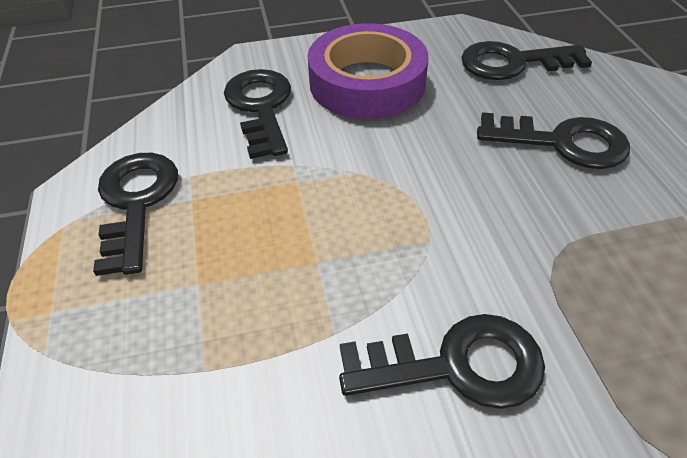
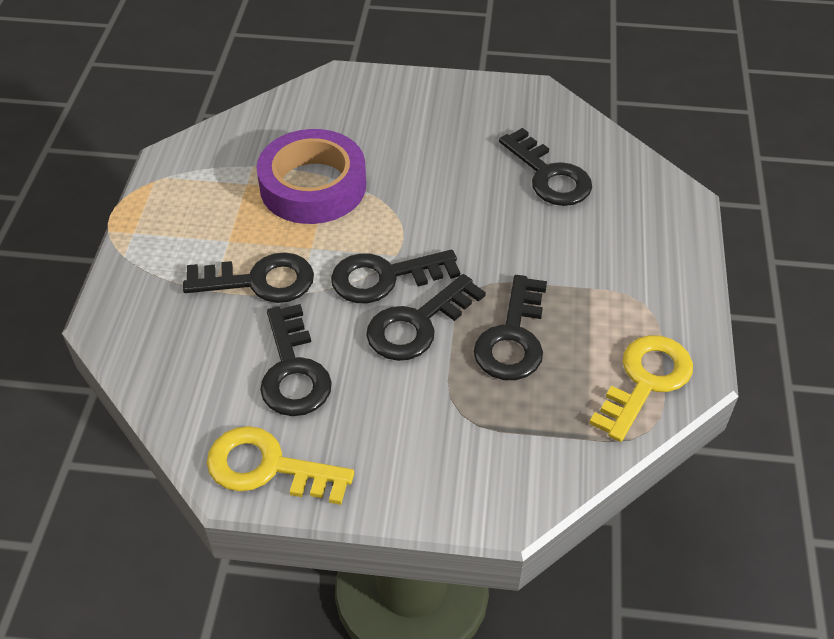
black key: 5 -> 6
yellow key: 0 -> 2

